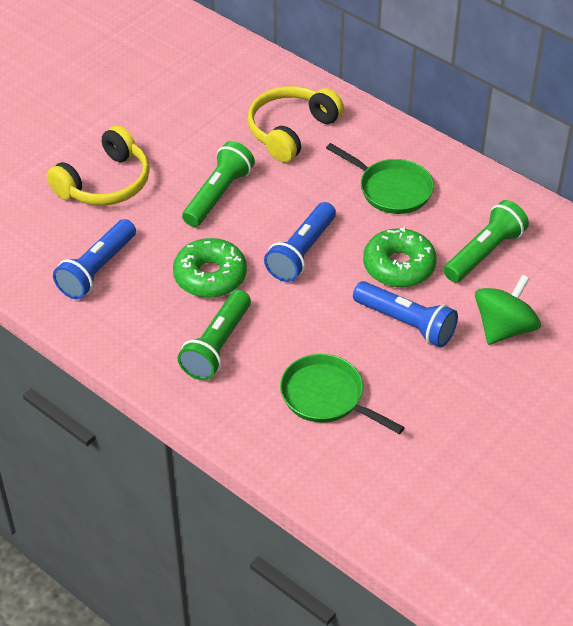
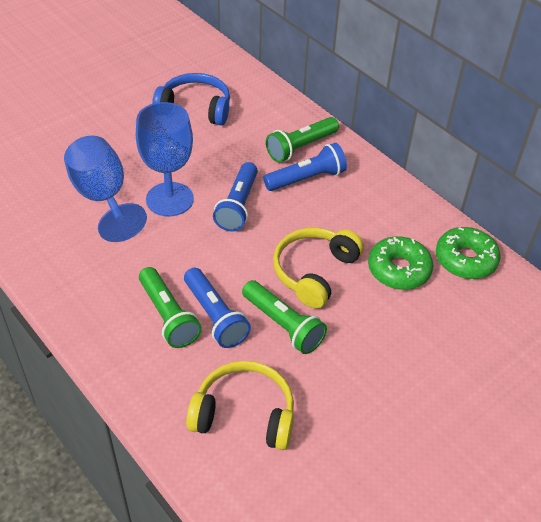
blue goblet: 0 -> 2
blue headphones: 0 -> 1
green pan: 2 -> 0
green spinning top: 1 -> 0

